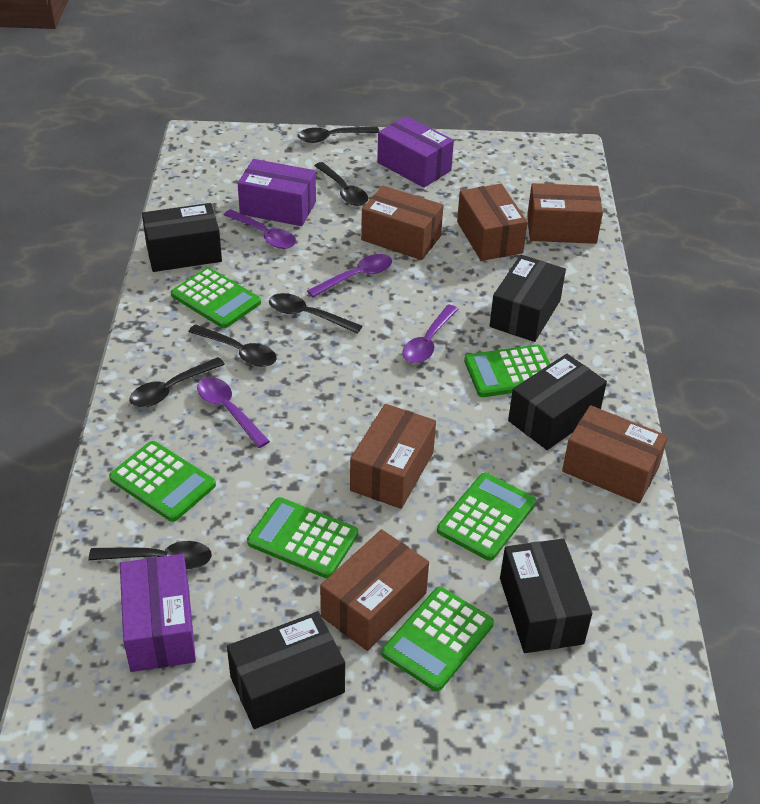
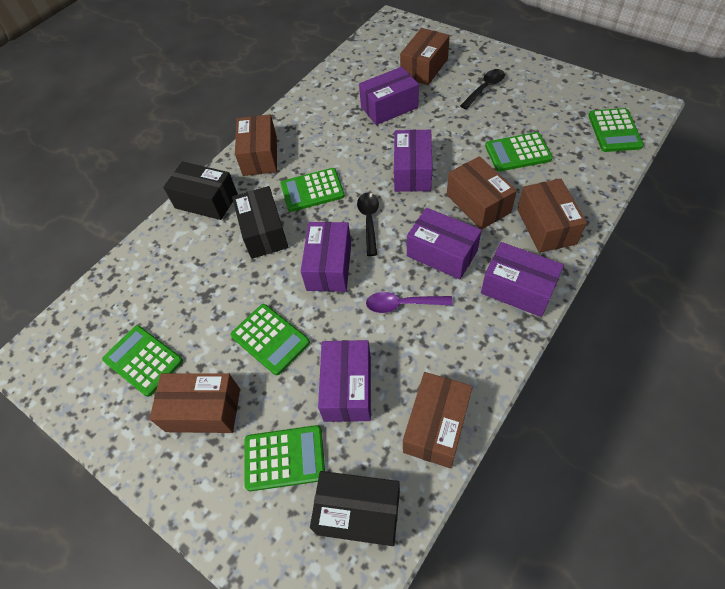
black box: 5 -> 3
black spoon: 6 -> 2
purple box: 3 -> 6
purple spoon: 4 -> 1

